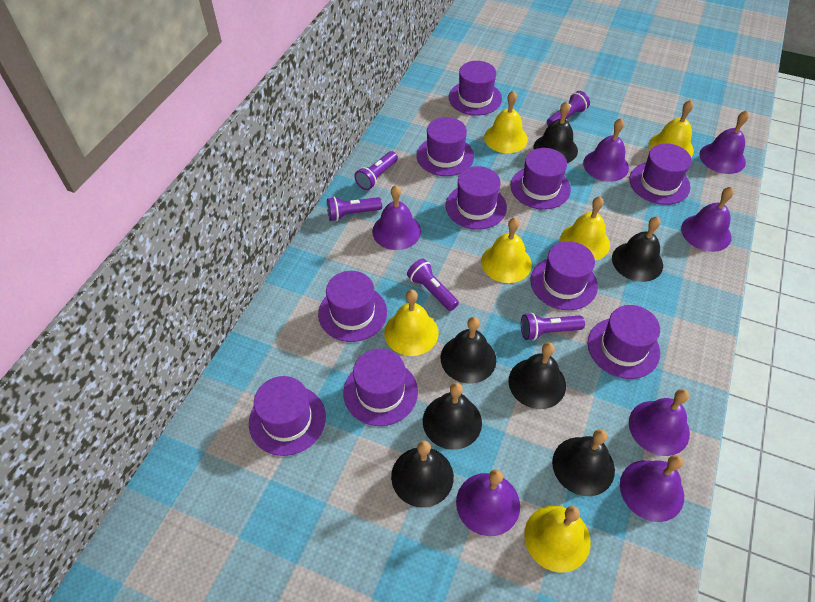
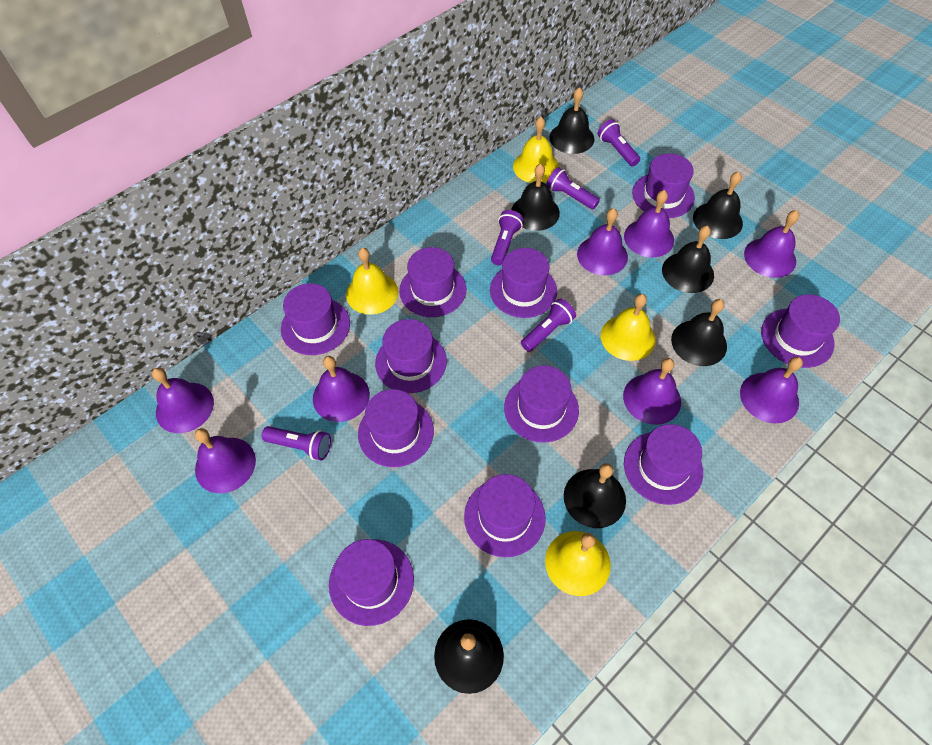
purple bell: 7 -> 8
purple hat: 10 -> 11
yellow bell: 6 -> 4

